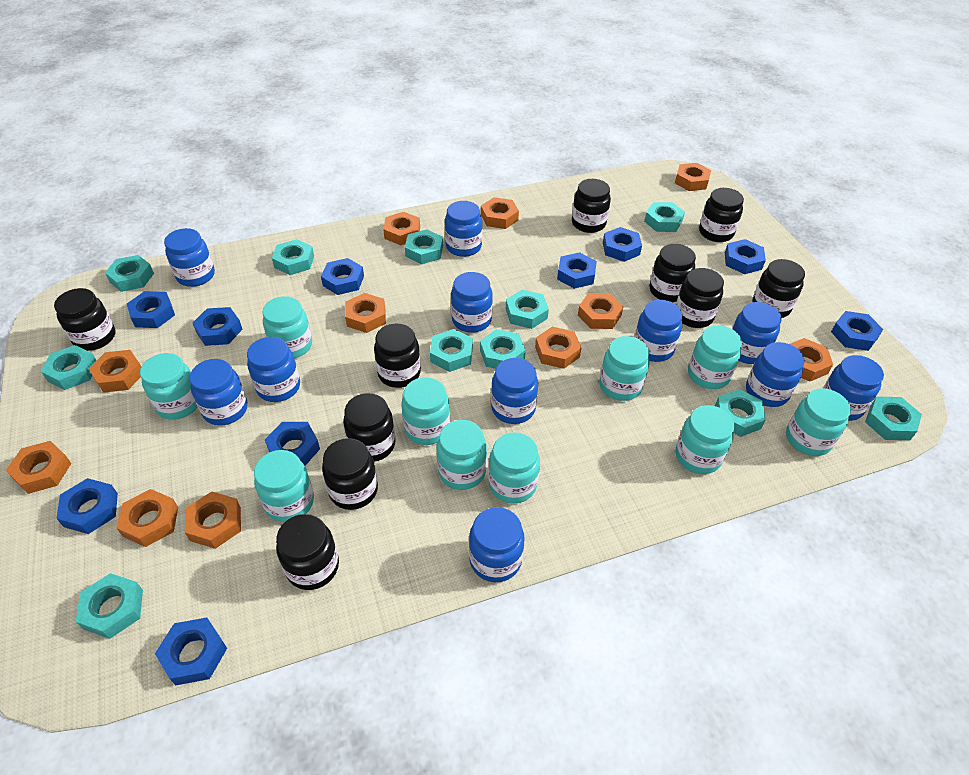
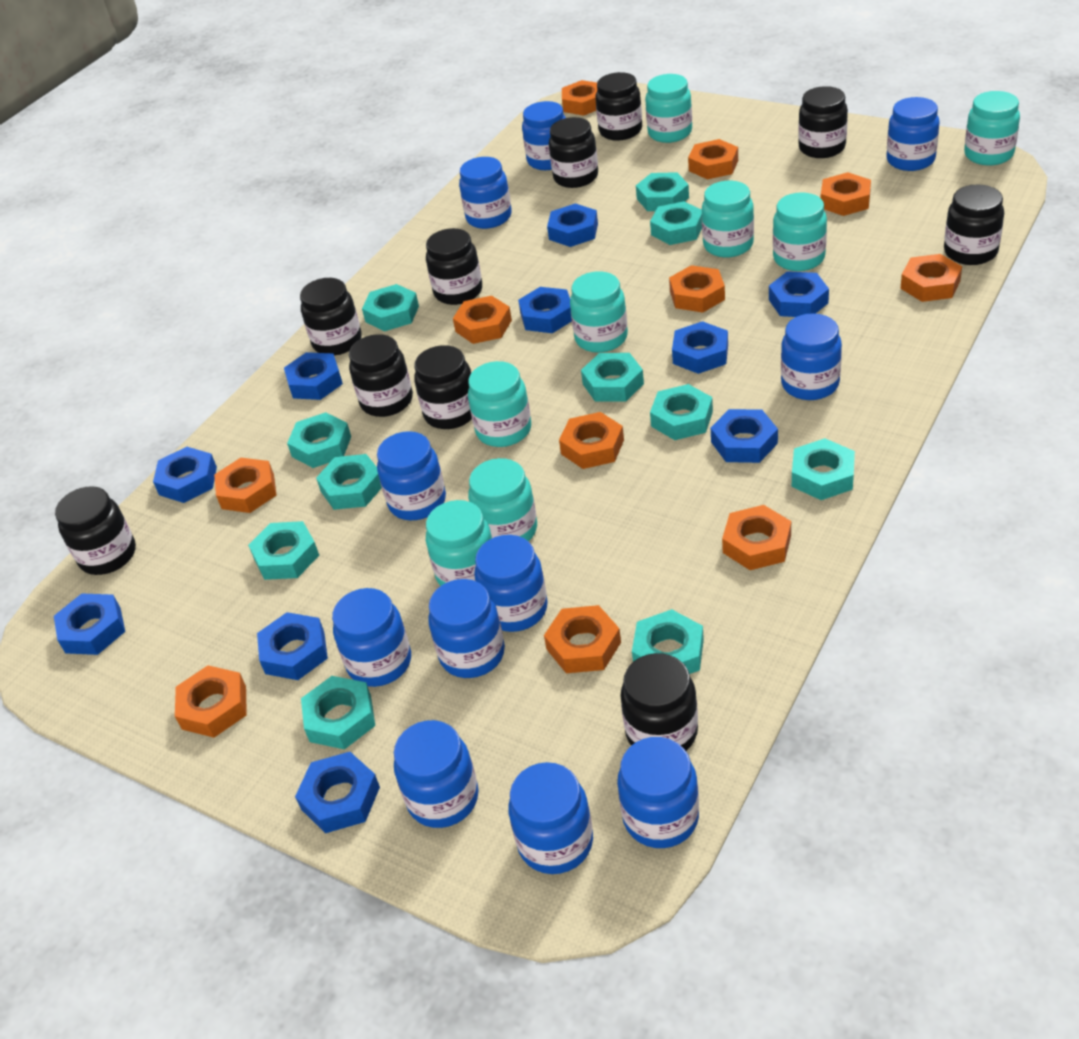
turquoise jar: 10 -> 8

